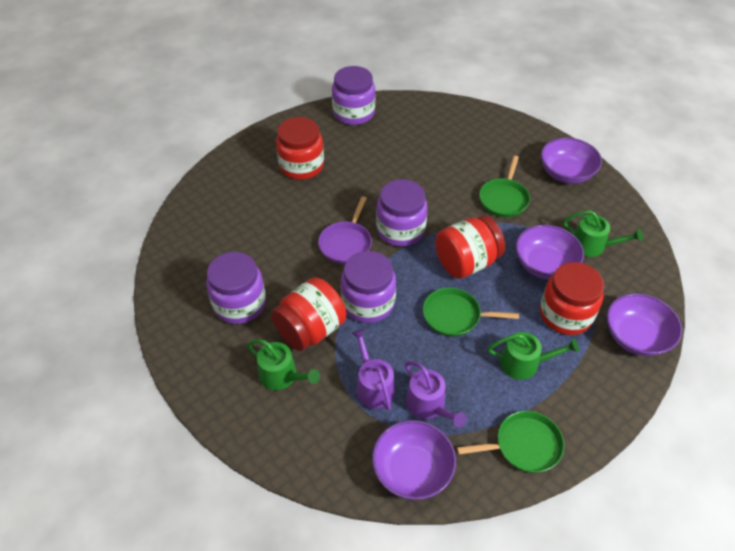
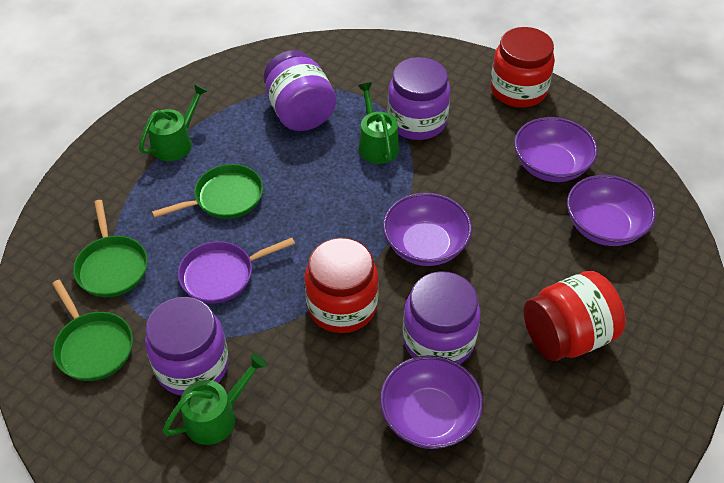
purple watering can: 2 -> 0
red jar: 4 -> 3

